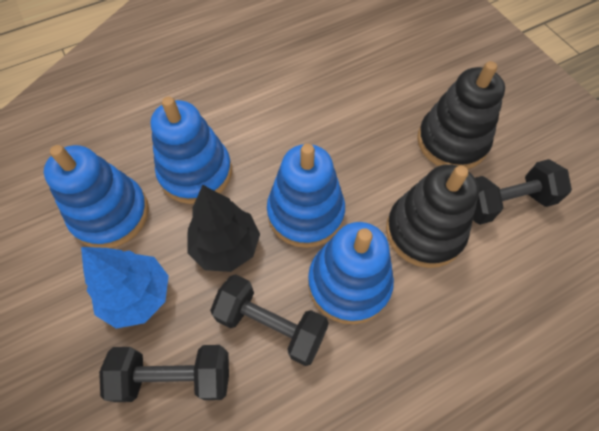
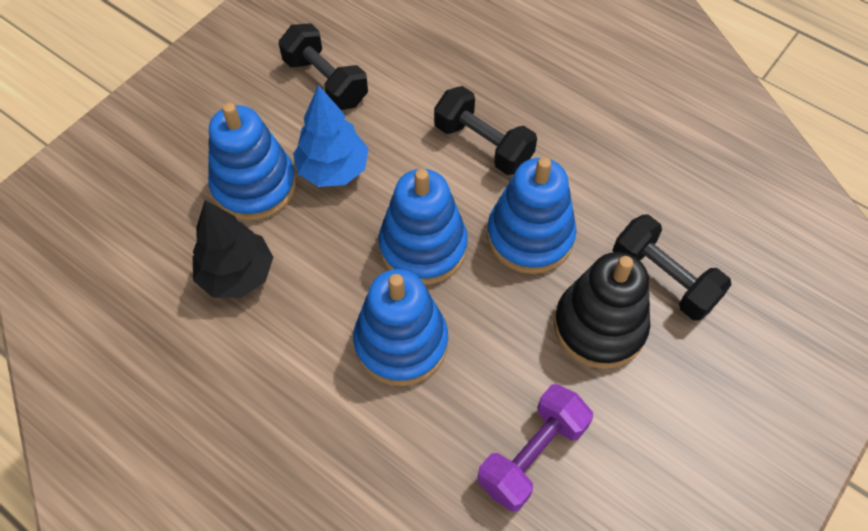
black stacking toy: 2 -> 1
purple dumbbell: 0 -> 1

